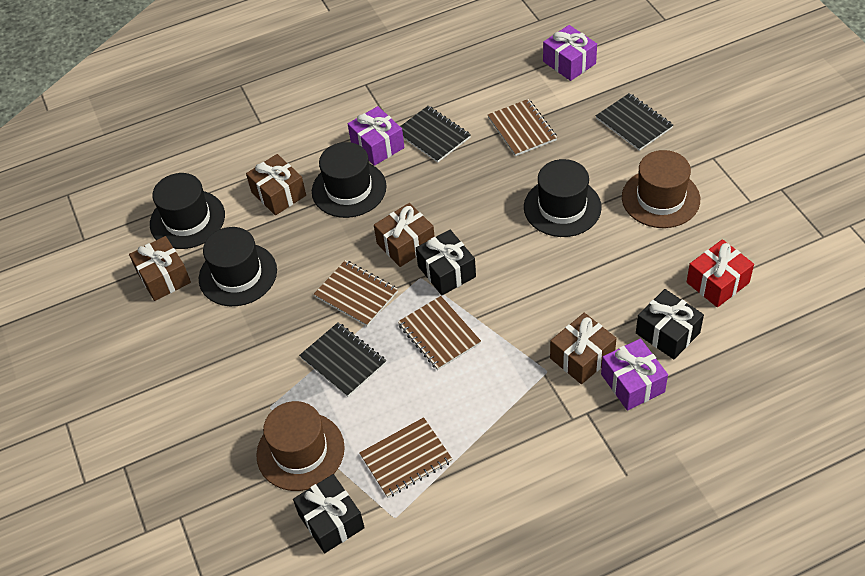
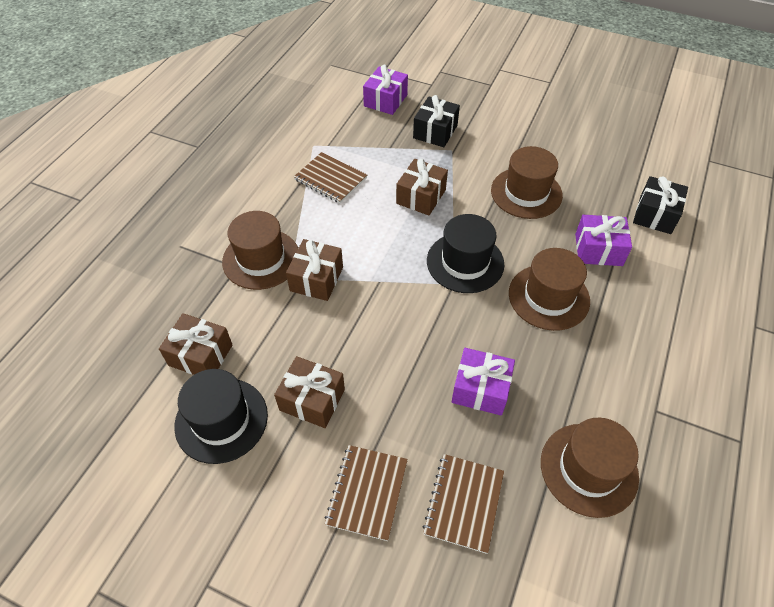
black gift: 3 -> 2
black hat: 4 -> 2
black notebook: 3 -> 0
brown hat: 2 -> 4
brown notebook: 4 -> 3
red gift: 1 -> 0

